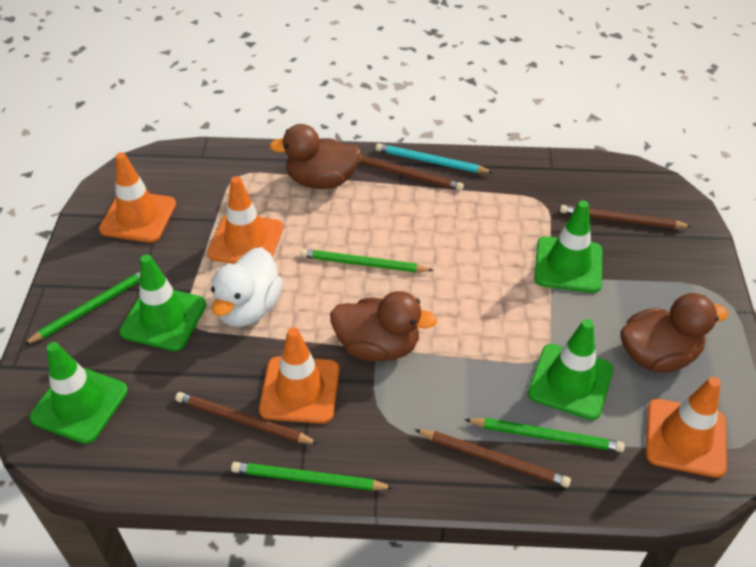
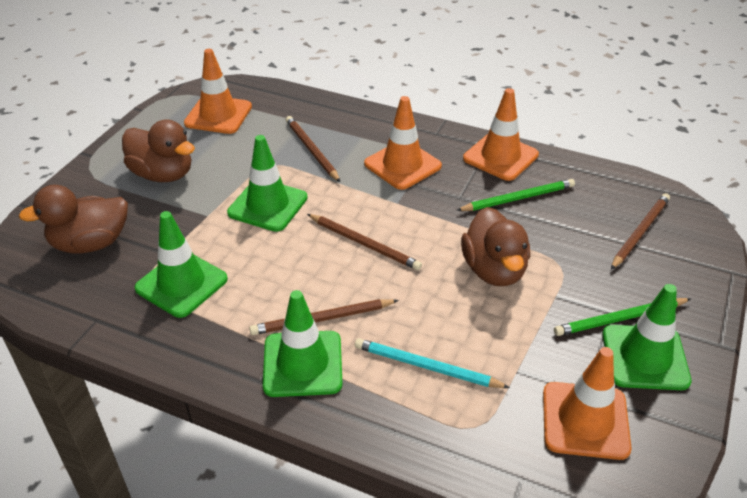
green pencil: 4 -> 2
white duck: 1 -> 0

